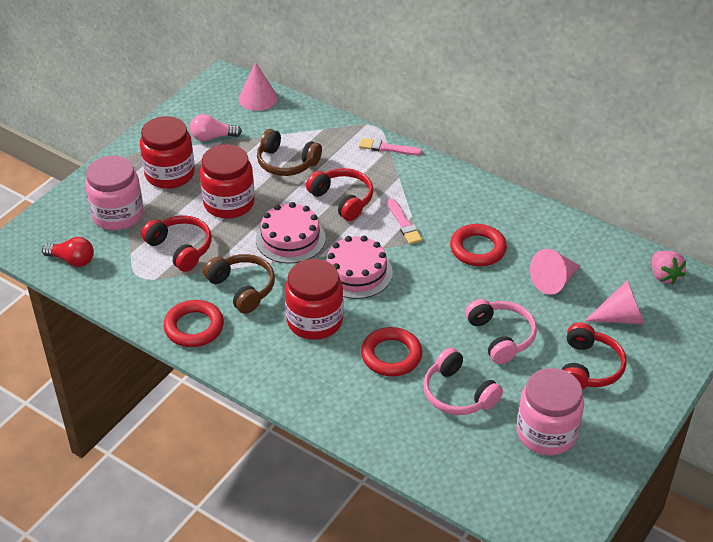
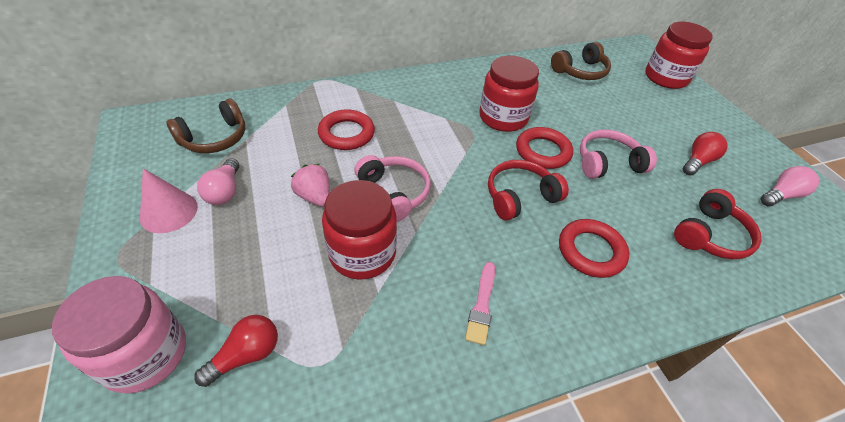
pink brush: 2 -> 1
pink cake: 2 -> 0
pink cone: 3 -> 1
pink jar: 2 -> 1
pink light bulb: 1 -> 2
red headphones: 3 -> 2
red light bulb: 1 -> 2

